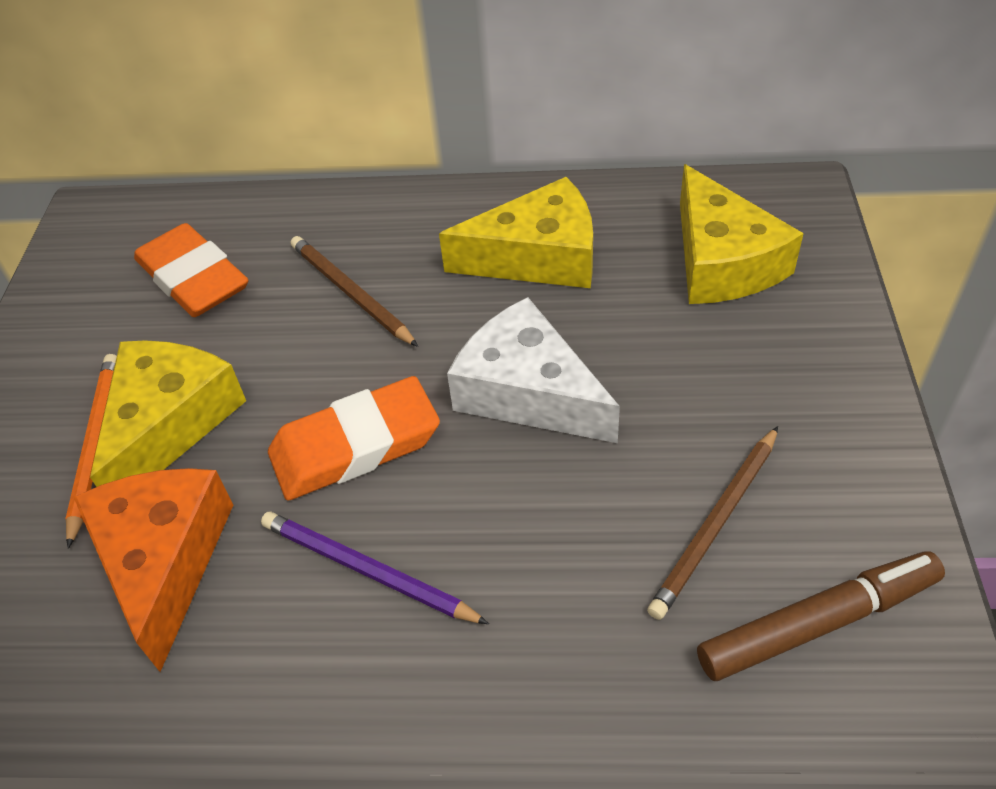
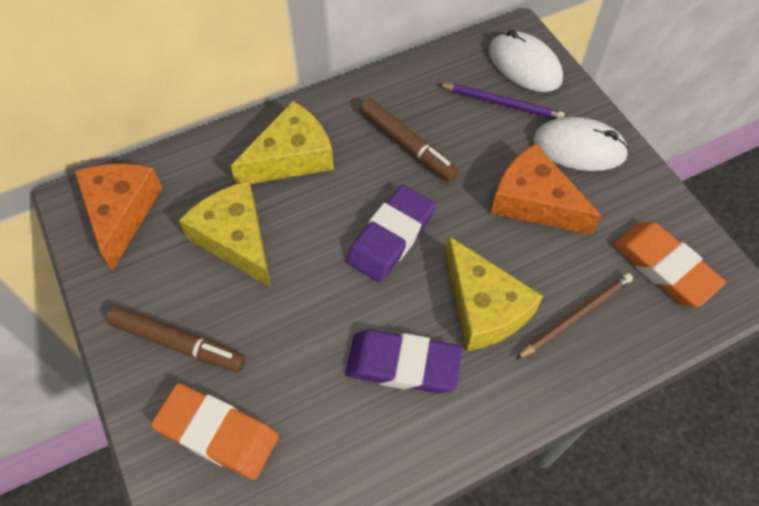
brown marker: 1 -> 2
brown pencil: 2 -> 1
orange cheese: 1 -> 2
orange pencil: 1 -> 0
purple eraser: 0 -> 2
white cheese: 1 -> 0
white mouse: 0 -> 2

